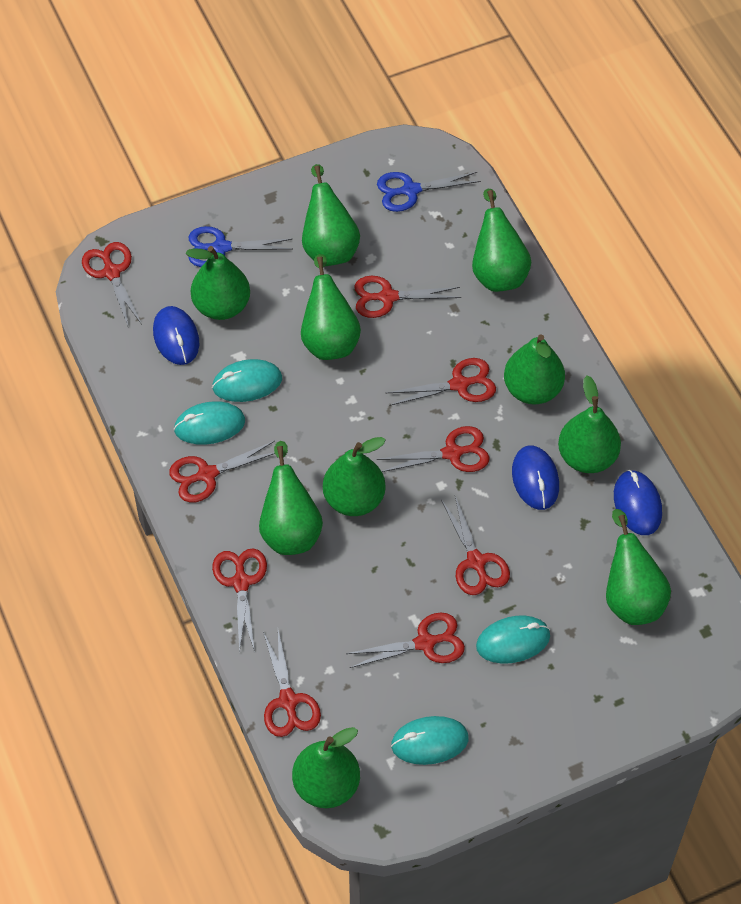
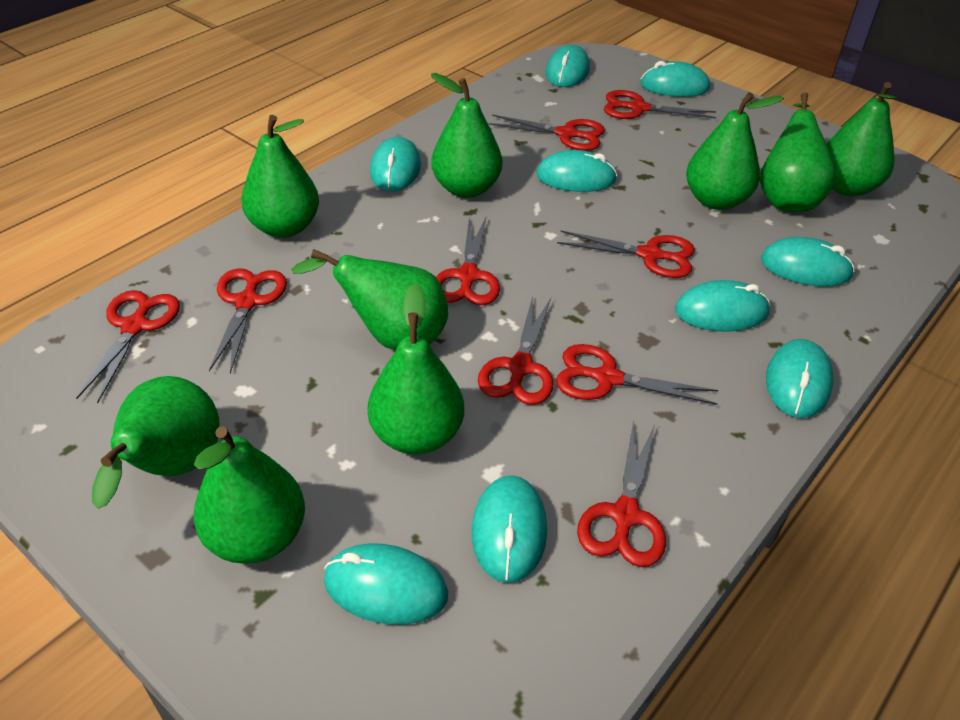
blue mouse: 3 -> 0
blue scissors: 2 -> 0
green pear: 10 -> 9
turquoise mouse: 4 -> 9

